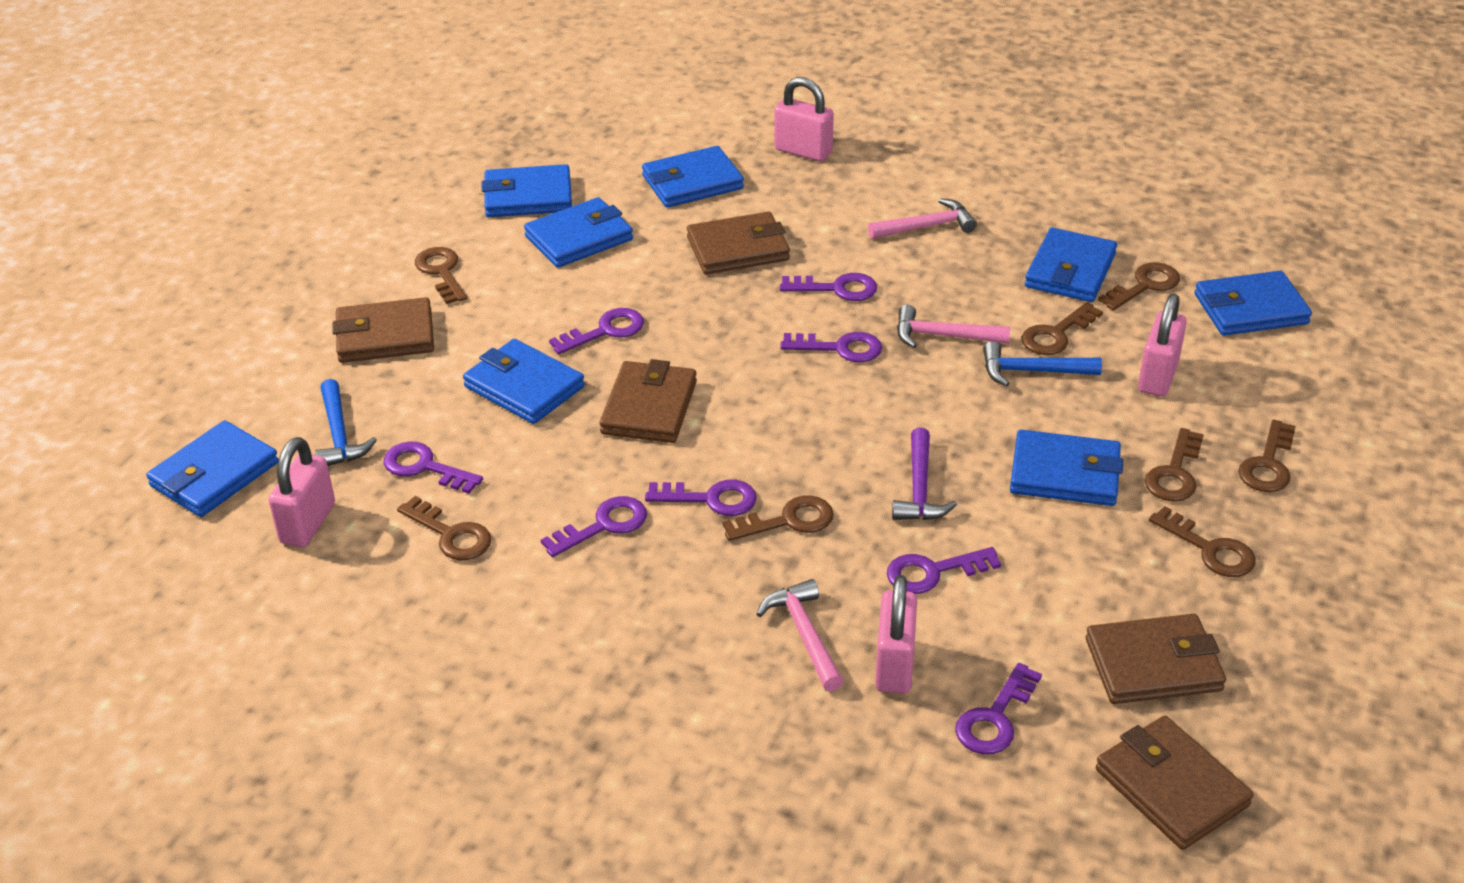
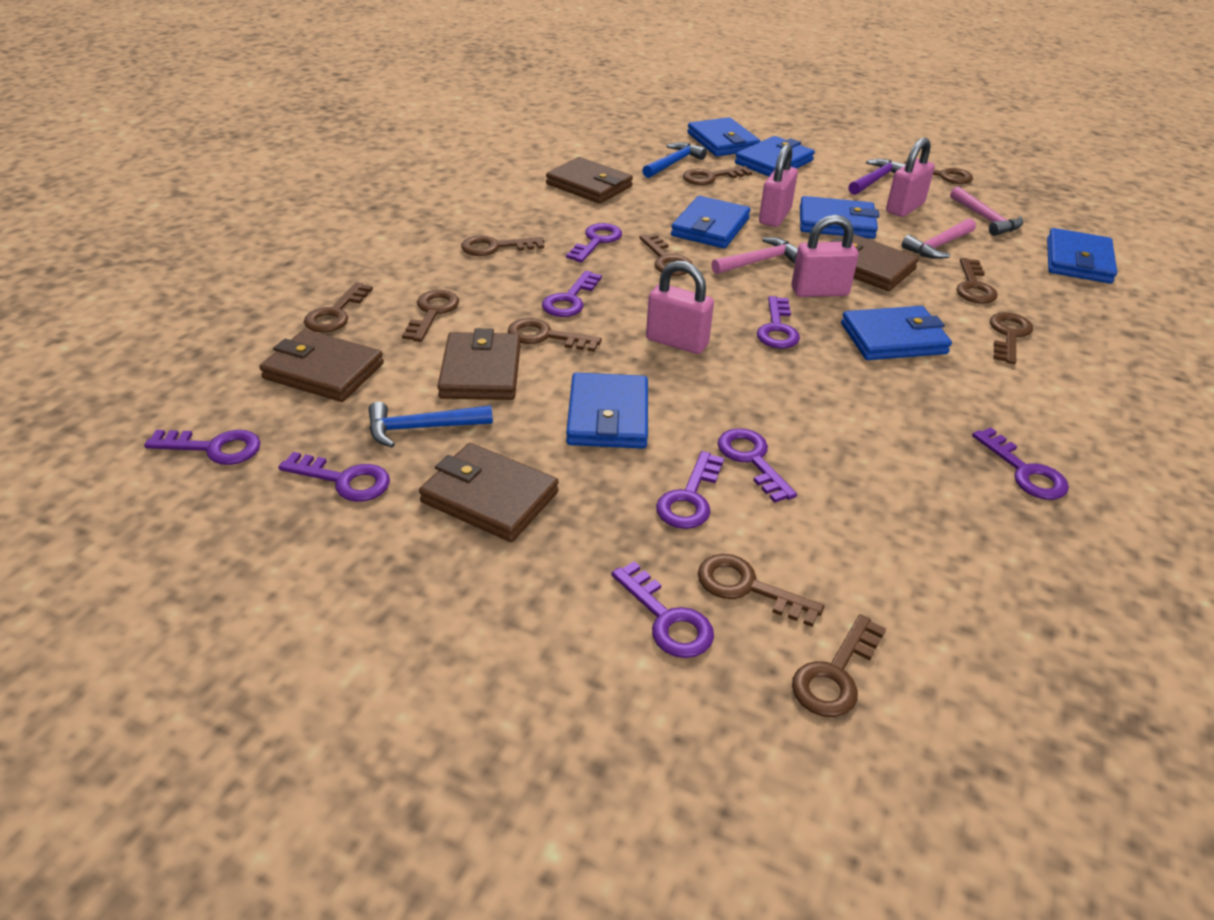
blue wallet: 8 -> 7
brown key: 8 -> 11
purple key: 8 -> 9

